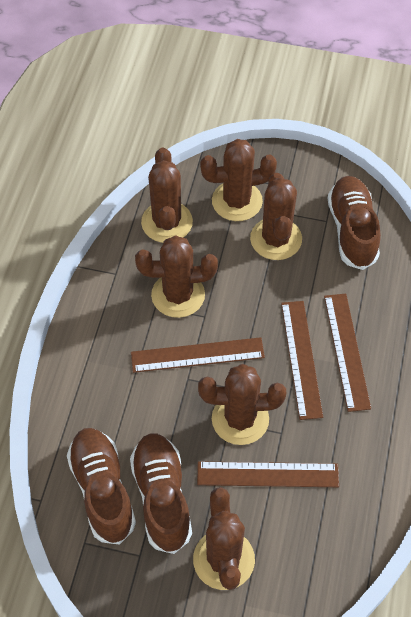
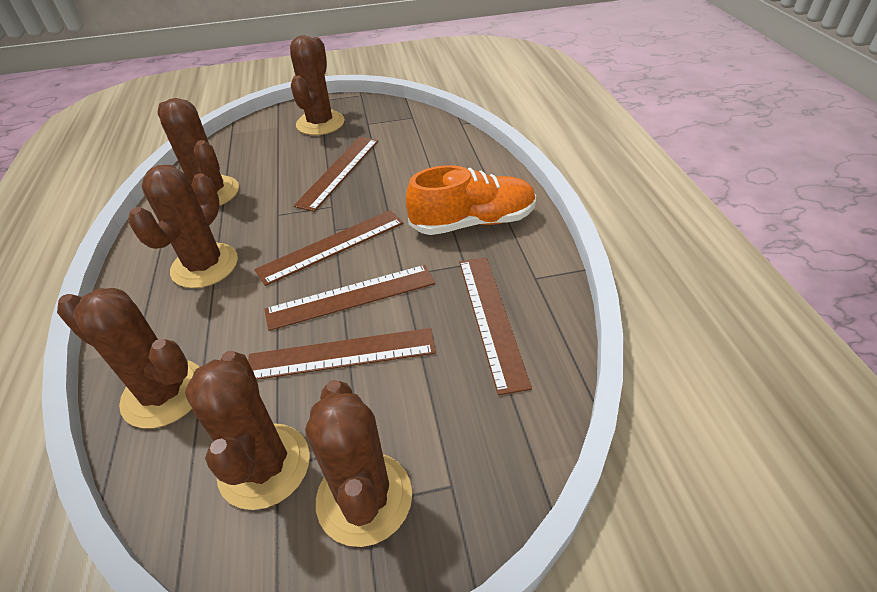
brown ruler: 4 -> 5
brown shoe: 3 -> 0
orange shoe: 0 -> 1

